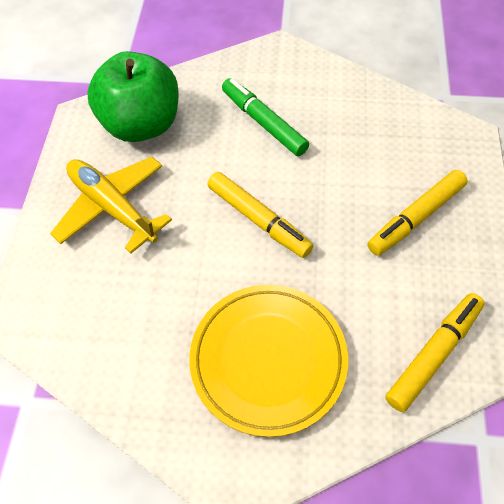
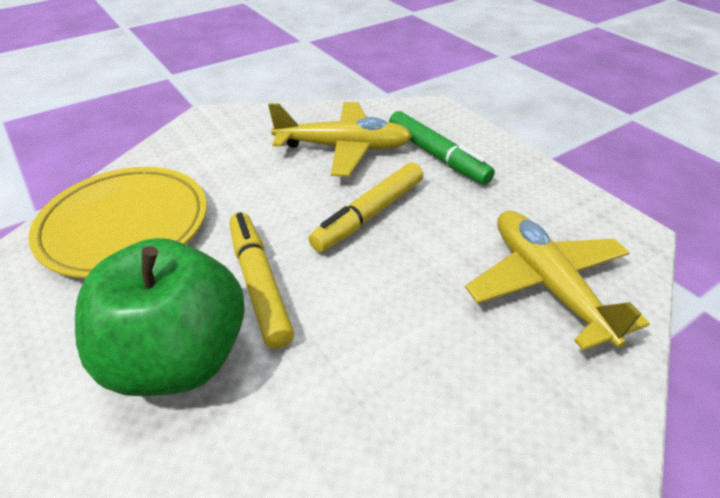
yellow marker: 3 -> 2
yellow plane: 1 -> 2

